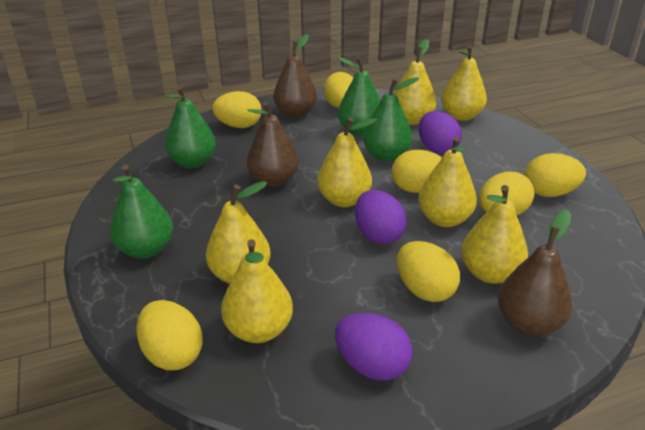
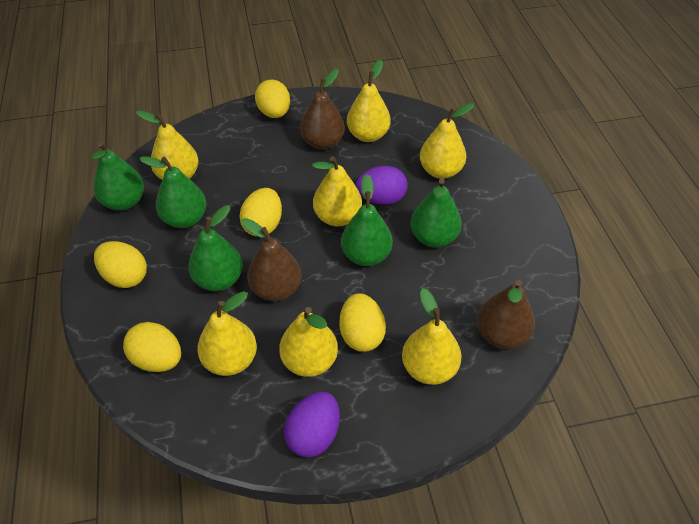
green pear: 4 -> 5
purple egg: 3 -> 2
yellow egg: 7 -> 5

